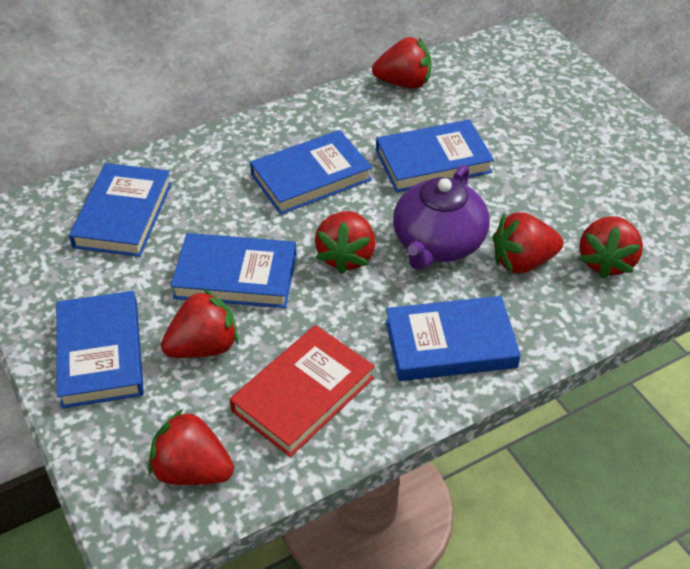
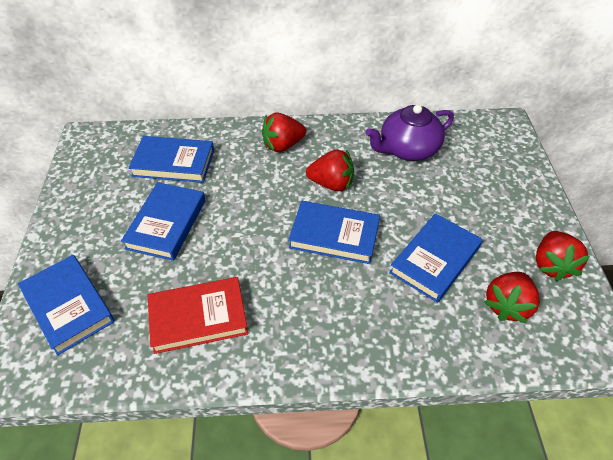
blue book: 6 -> 5
red strawberry: 6 -> 4

